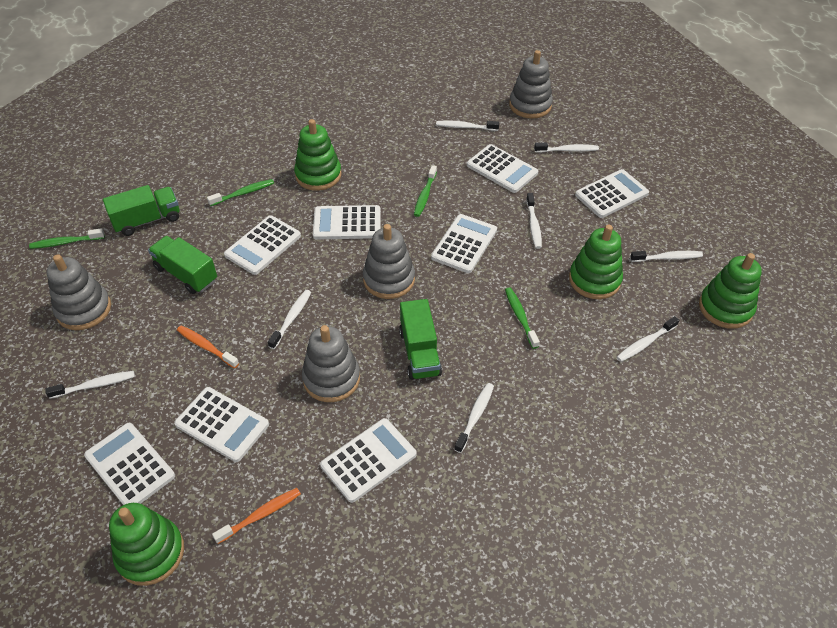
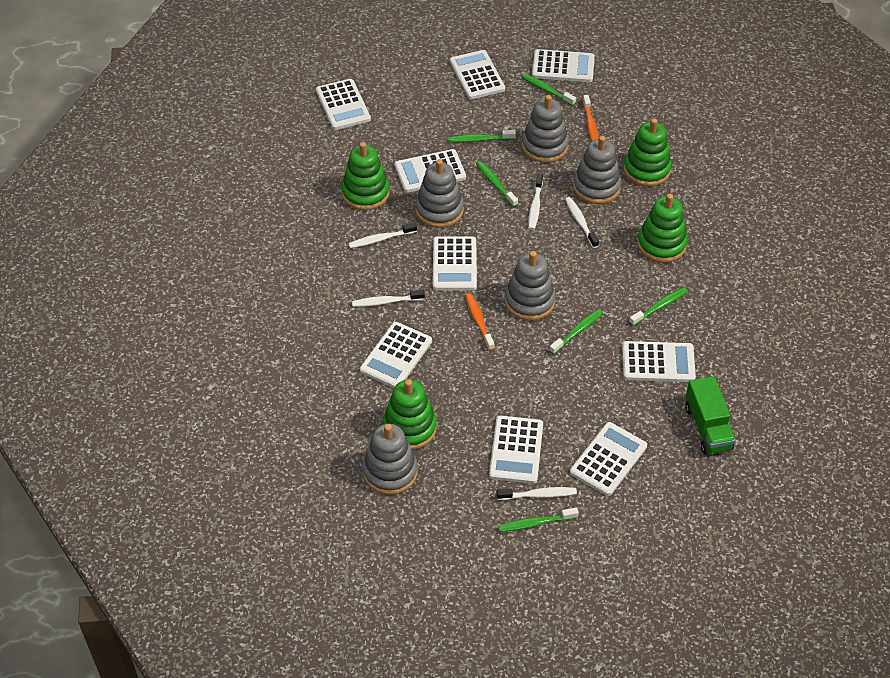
green toothbrush: 4 -> 6
green truck: 3 -> 1
grey stacking toy: 4 -> 5
white calculator: 8 -> 9
white toothbrush: 8 -> 5

